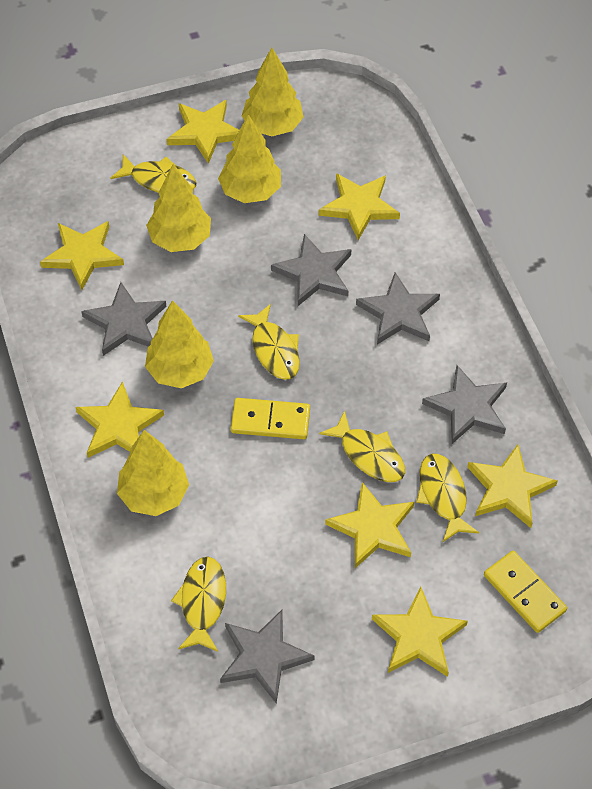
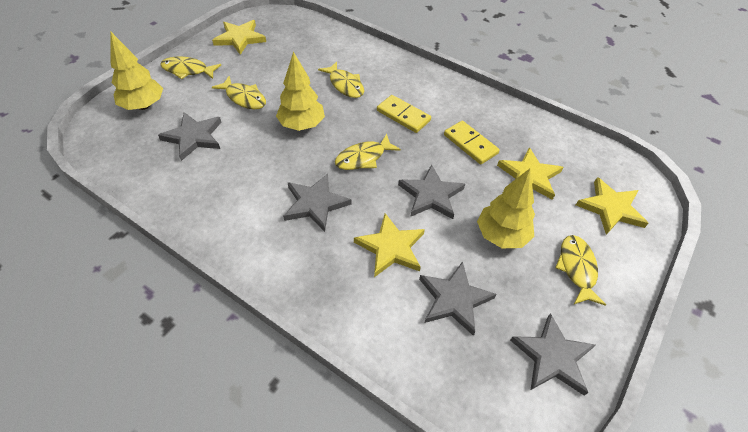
yellow star: 7 -> 4
yellow tree: 5 -> 3

